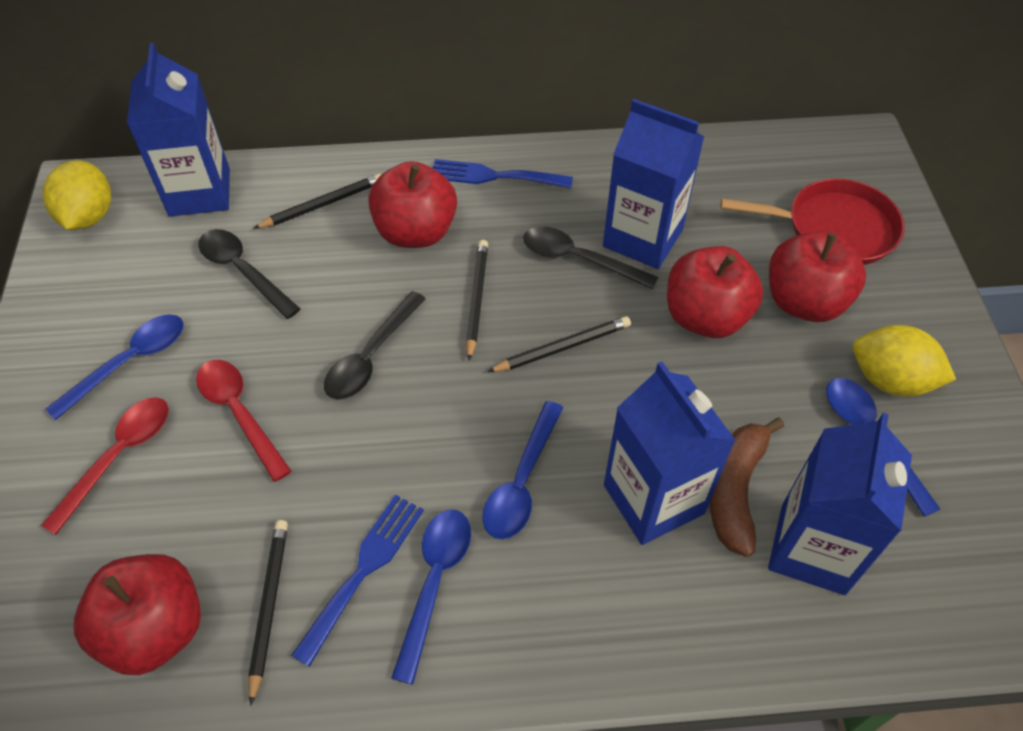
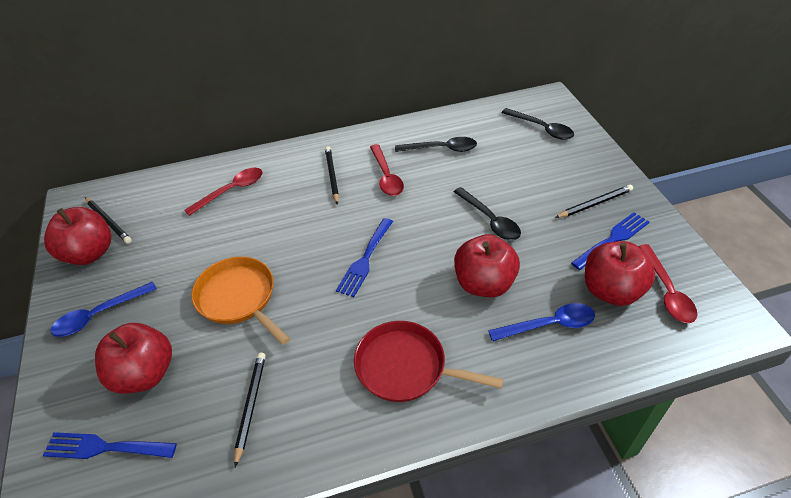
blue carton: 4 -> 0
blue fork: 2 -> 3
blue spoon: 4 -> 2
brown banana: 1 -> 0
orange pan: 0 -> 1
red spoon: 2 -> 3
yellow lemon: 2 -> 0

